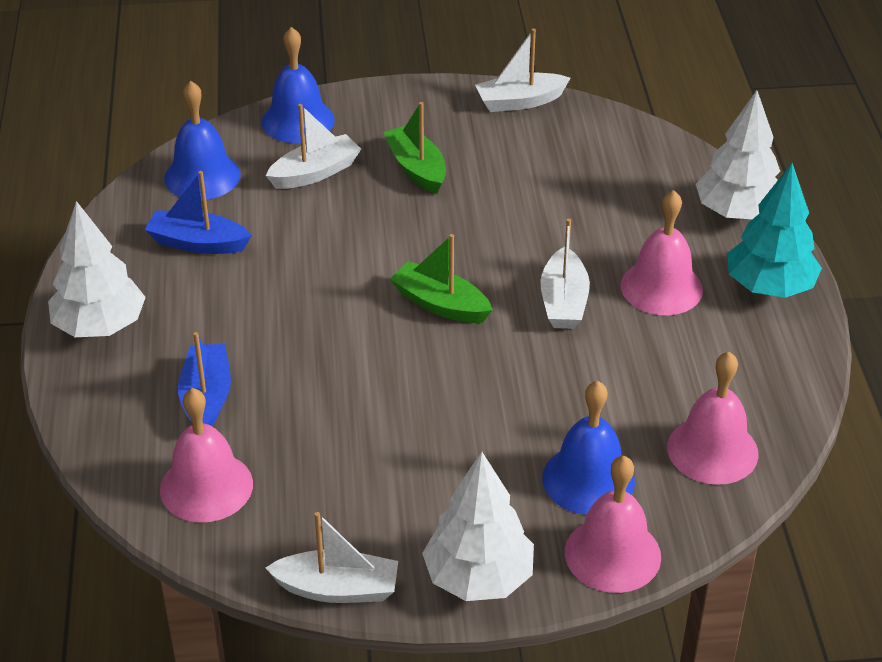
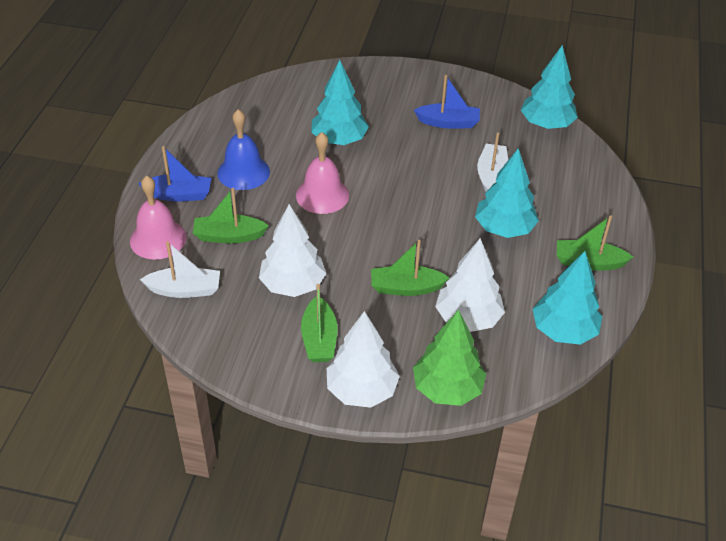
blue bell: 3 -> 1
green boat: 2 -> 4
green tree: 0 -> 1
pink bell: 4 -> 2
turquoise tree: 1 -> 4
white boat: 4 -> 2

